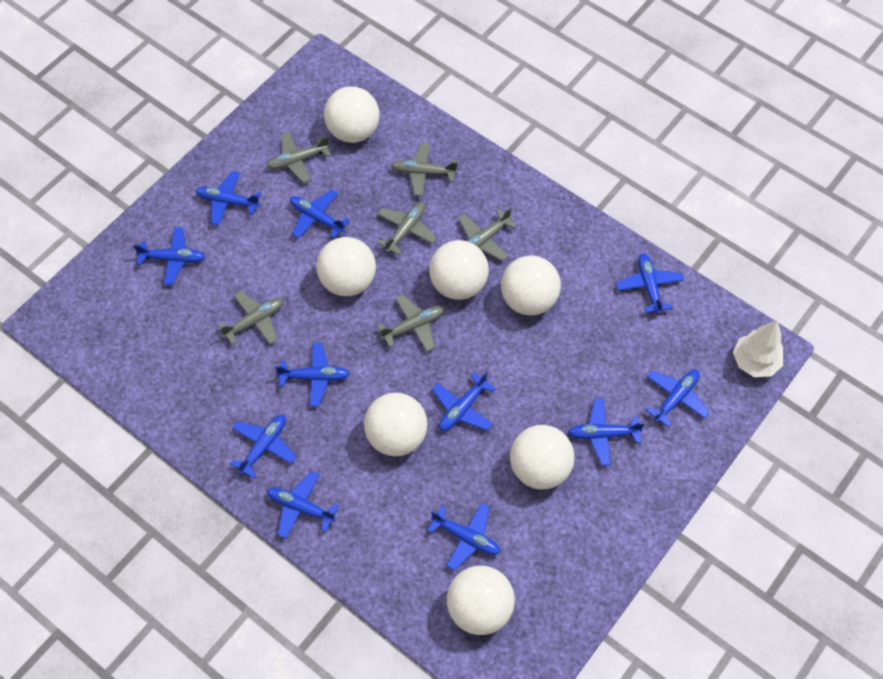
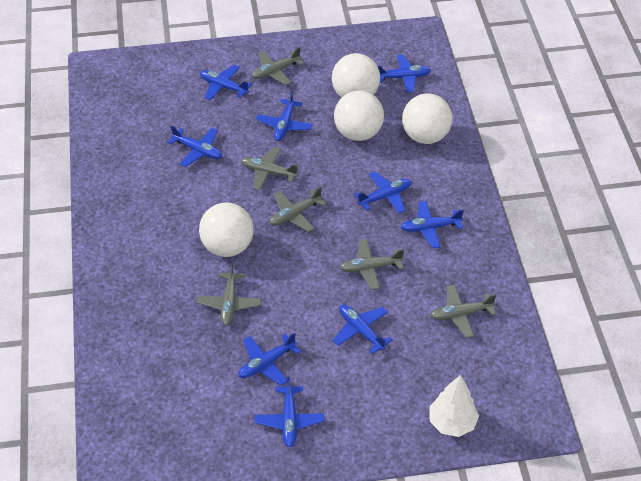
blue plane: 11 -> 9
white ball: 7 -> 4

